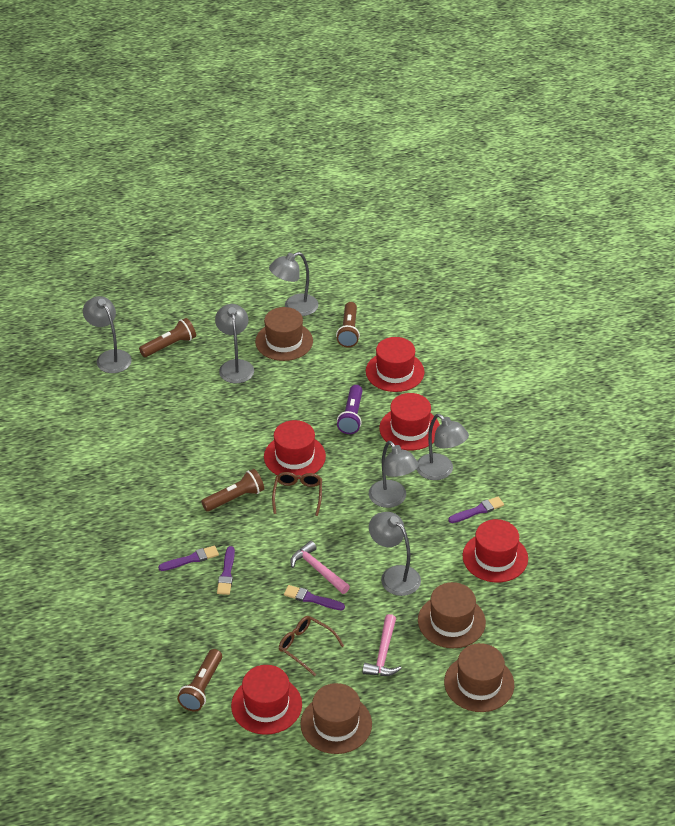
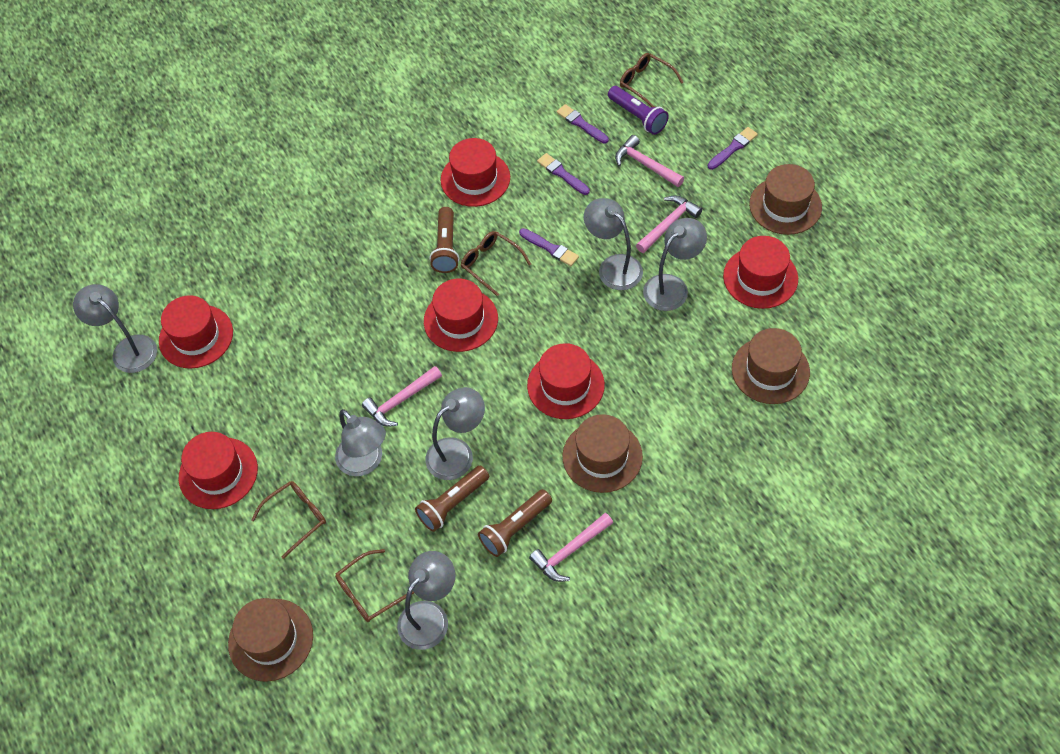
brown flashlight: 4 -> 3
brown glasses: 2 -> 4
pink hammer: 2 -> 4
red hat: 5 -> 6

